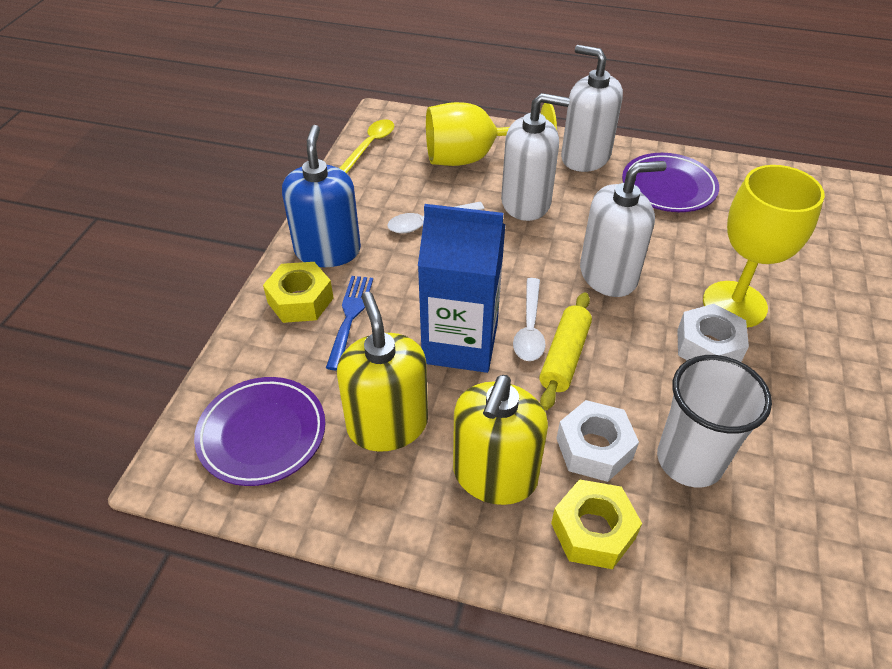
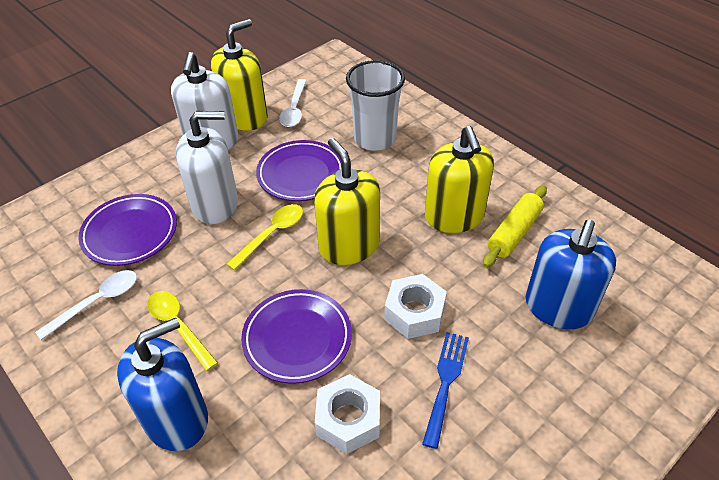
blue carton: 1 -> 0
blue soap dispenser: 1 -> 2
purple plate: 2 -> 3
white soap dispenser: 3 -> 2
yellow goblet: 2 -> 0
yellow nut: 2 -> 0
yellow soap dispenser: 2 -> 3
yellow spoon: 1 -> 2

